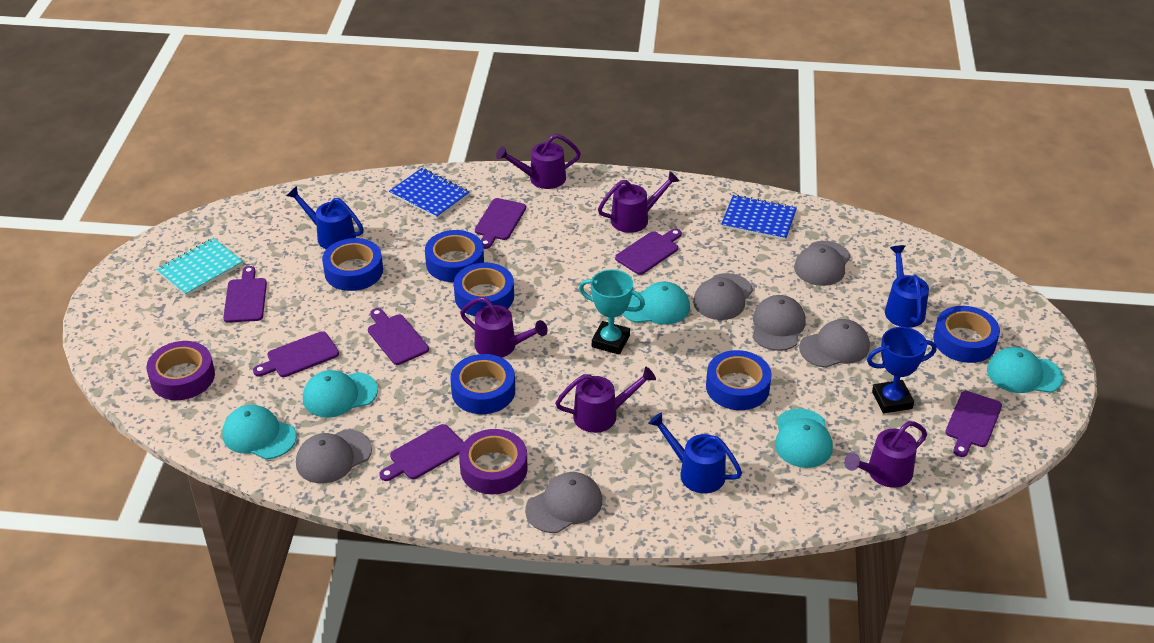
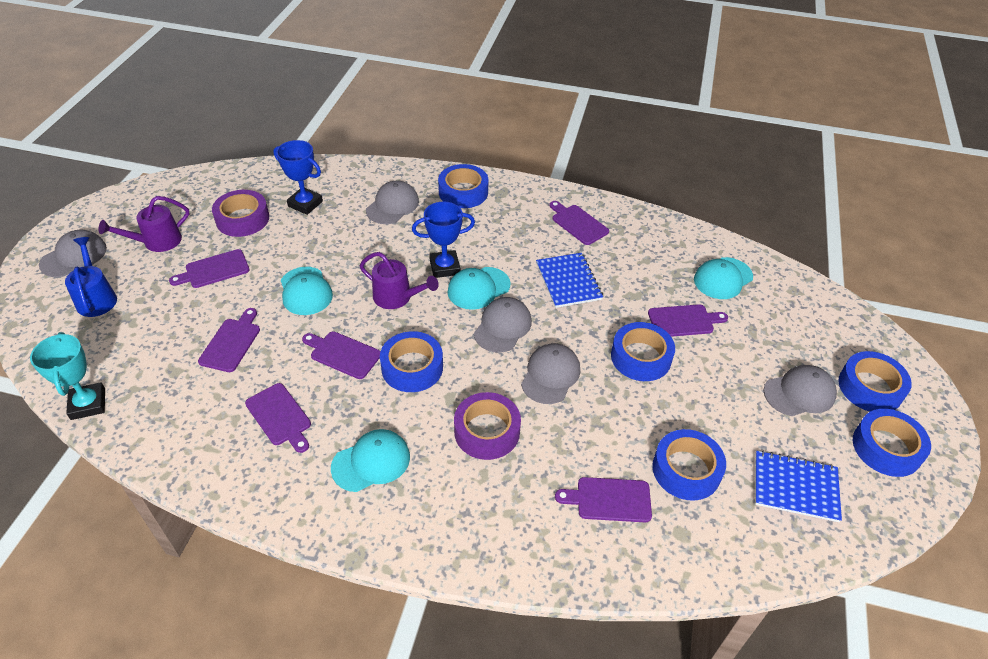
blue trophy: 1 -> 2
blue watering can: 3 -> 1
grey cap: 6 -> 5
purple watering can: 5 -> 2
turquoise cap: 5 -> 4
turquoise notebook: 1 -> 0

